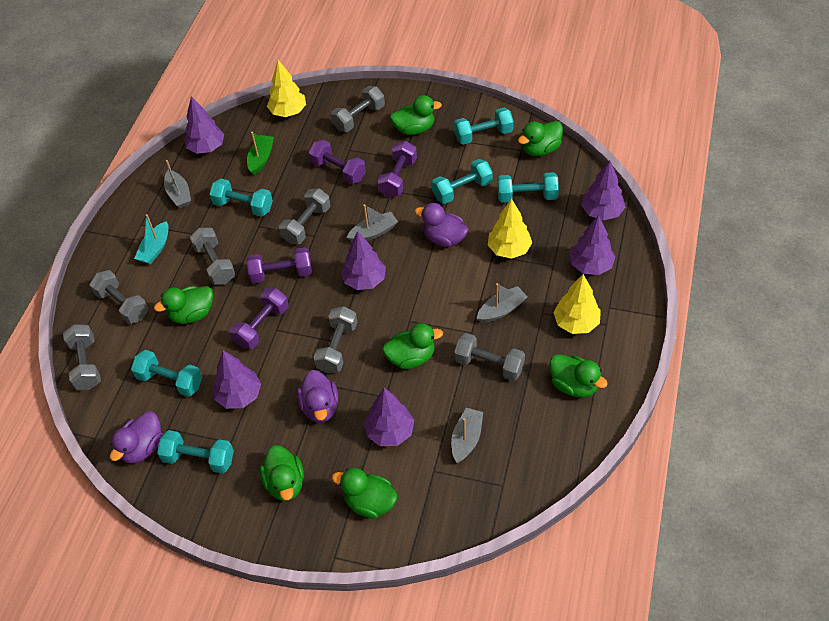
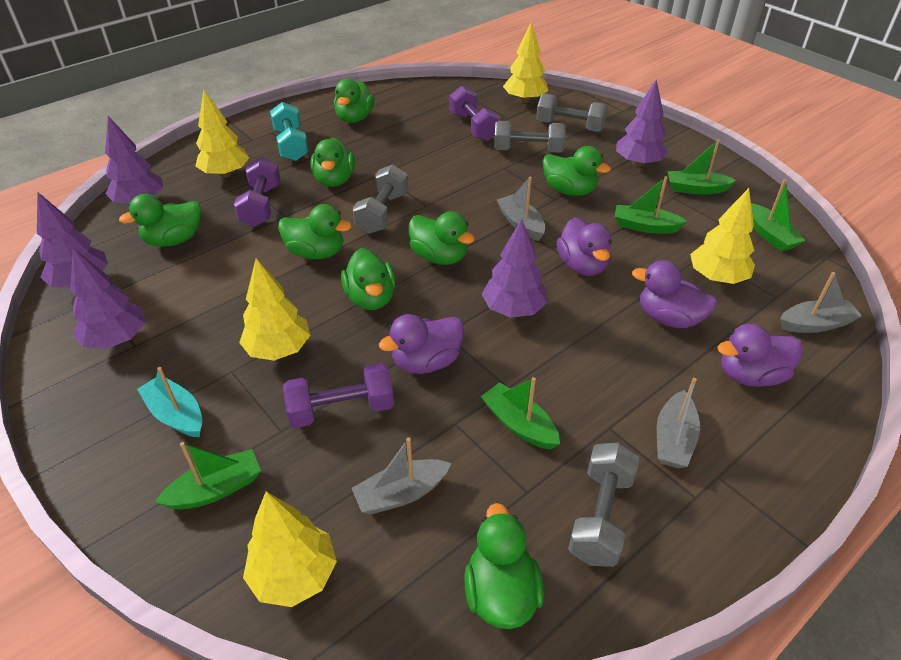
green boat: 1 -> 5
green duck: 7 -> 8
grey dumbbell: 7 -> 4
purple duck: 3 -> 4
purple dumbbell: 4 -> 3
purple tree: 6 -> 5
turquoise dumbbell: 6 -> 1
yellow tree: 3 -> 5

